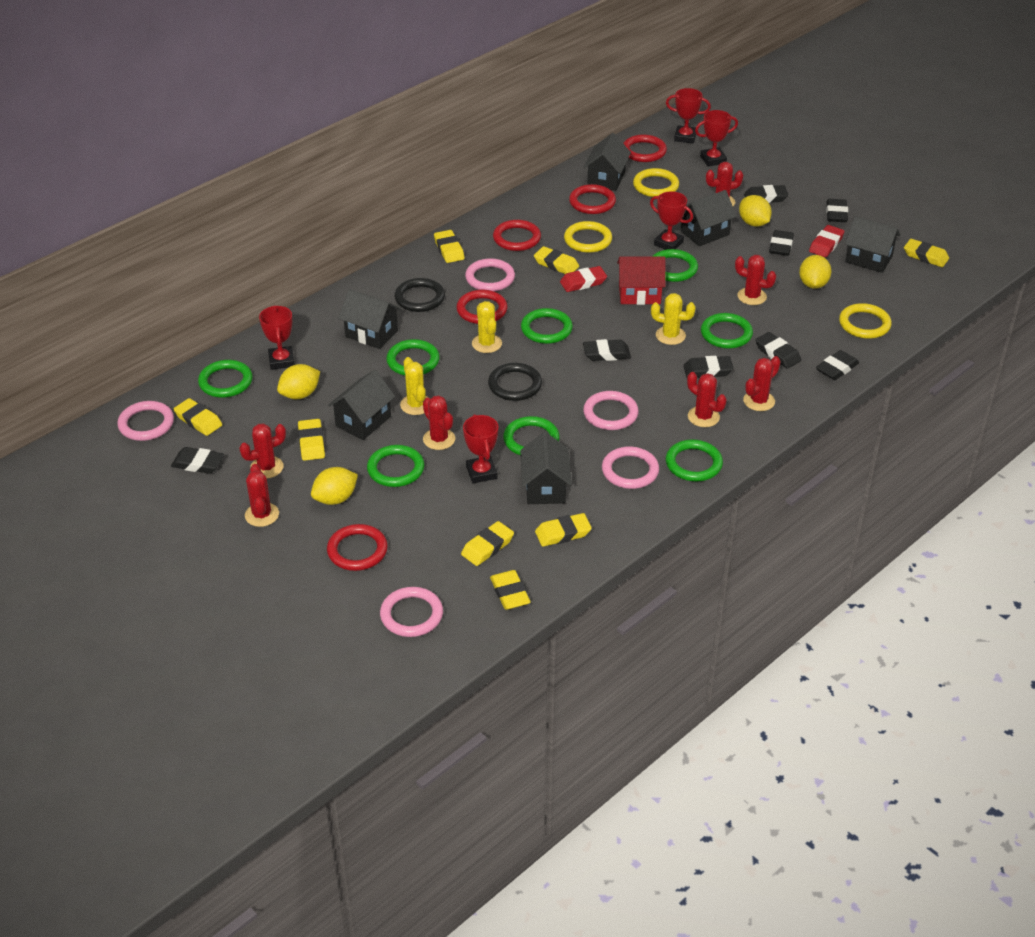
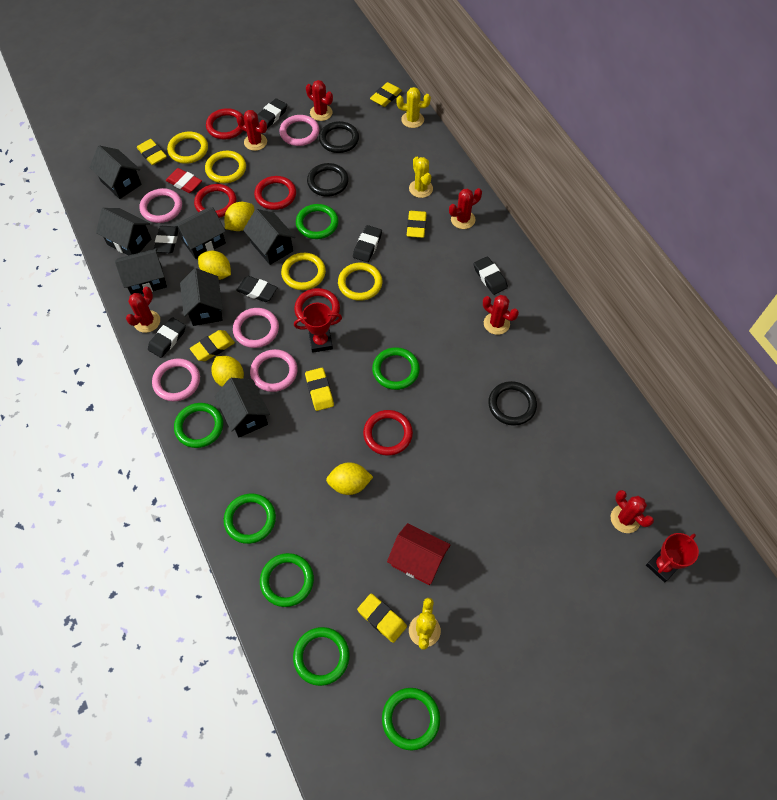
black eraser: 8 -> 6
black house: 6 -> 7
black ring: 2 -> 3
green ring: 8 -> 7
red cactus: 7 -> 6
red eraser: 2 -> 1
red trophy: 5 -> 2
yellow eraser: 8 -> 6
yellow ring: 3 -> 4

